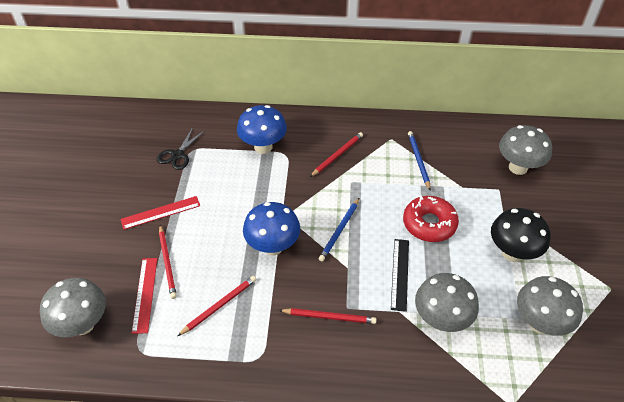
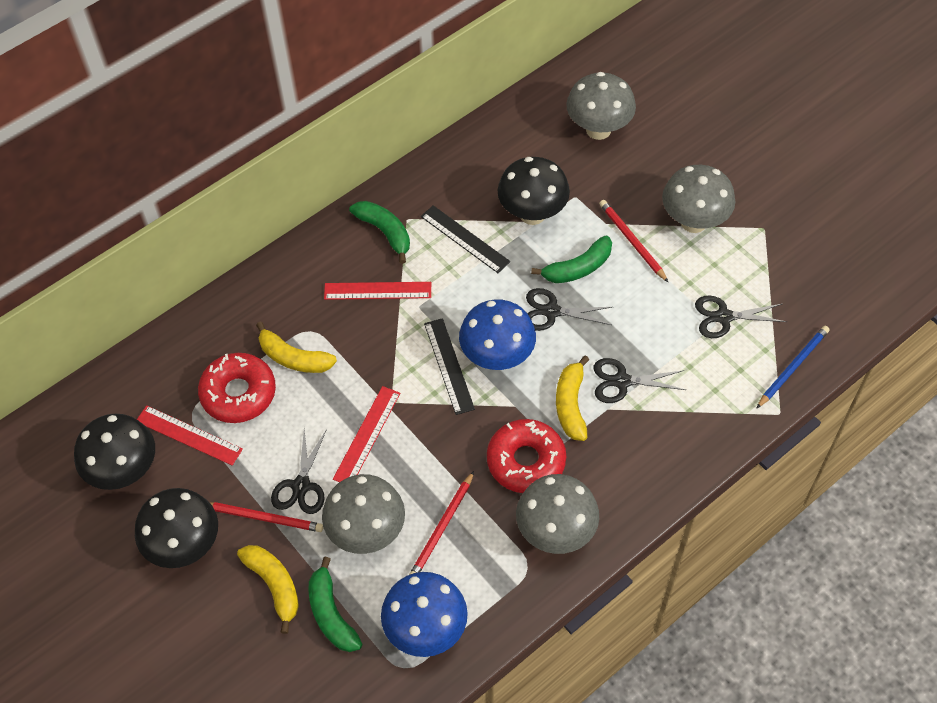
black mushroom: 1 -> 3
black ruler: 1 -> 2
black scissors: 1 -> 4
blue pencil: 2 -> 1
green banana: 0 -> 3
red donut: 1 -> 2
red pencil: 4 -> 3
red ruler: 2 -> 3
yellow banana: 0 -> 3

